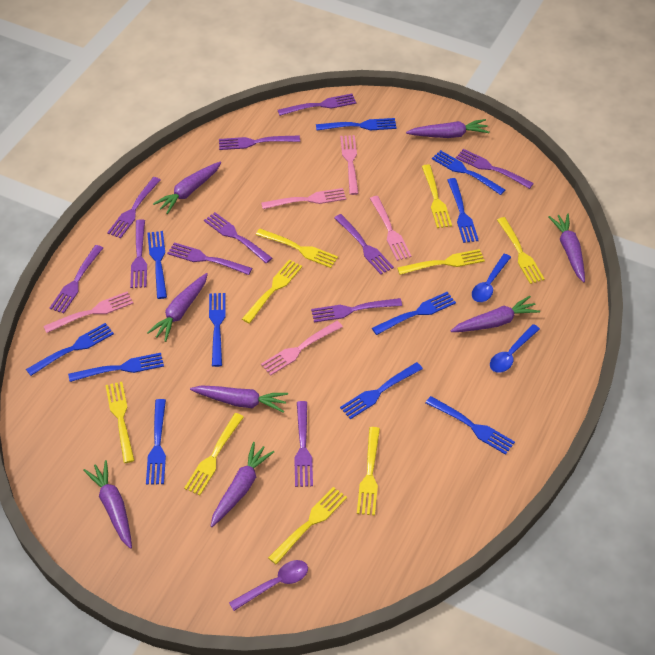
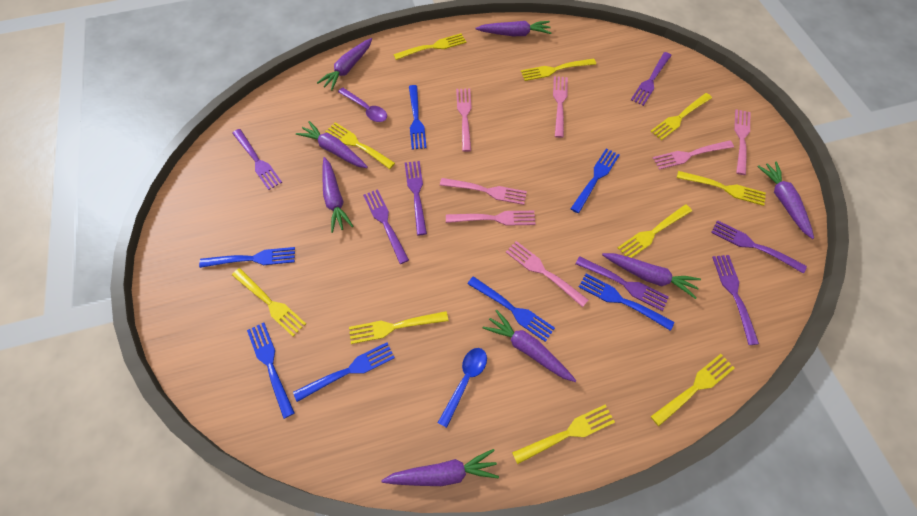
blue fork: 11 -> 7
blue spoon: 2 -> 1
pink fork: 5 -> 7
purple fork: 11 -> 7
yellow fork: 9 -> 10

